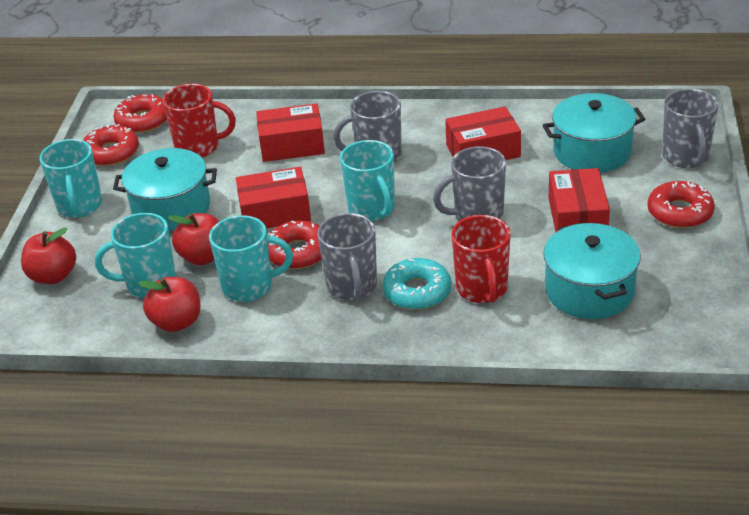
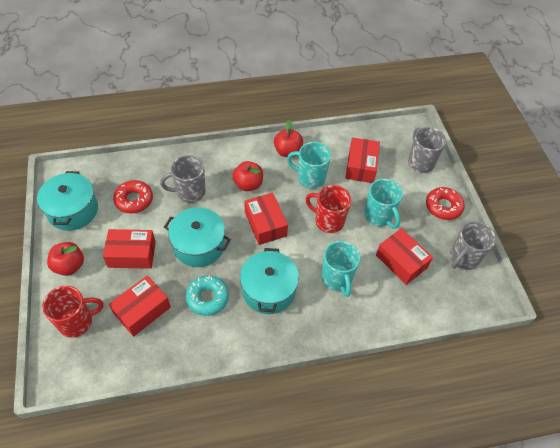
grey mug: 4 -> 3
red box: 4 -> 5
red donut: 4 -> 2
turquoise mug: 4 -> 3

